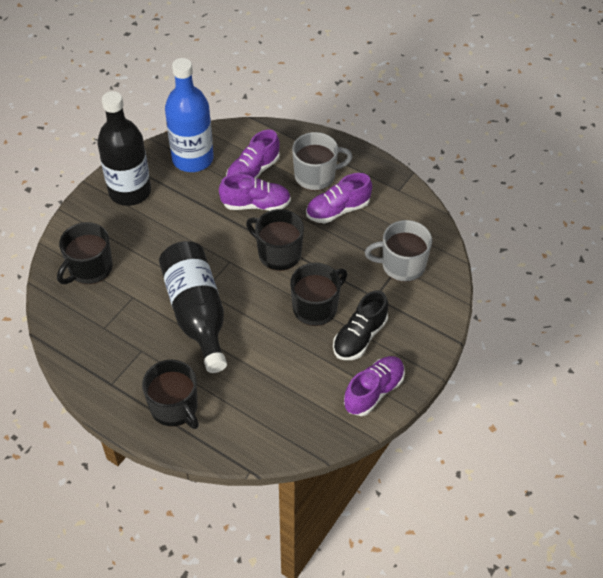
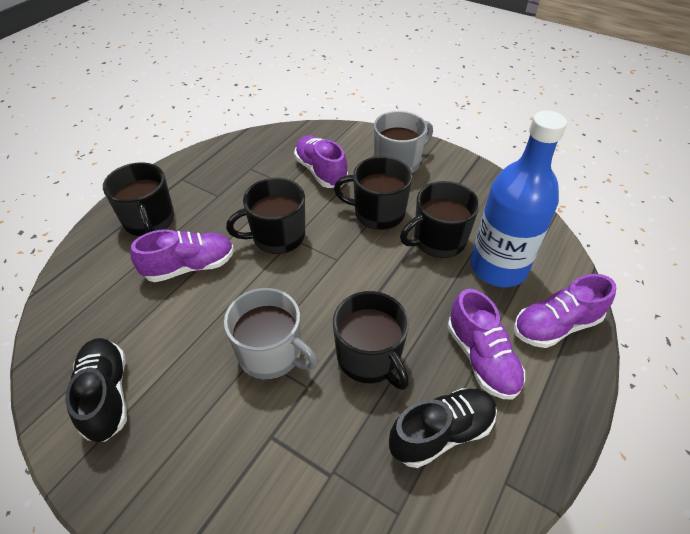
black bottle: 2 -> 0
black mug: 4 -> 5
black shoe: 1 -> 2

